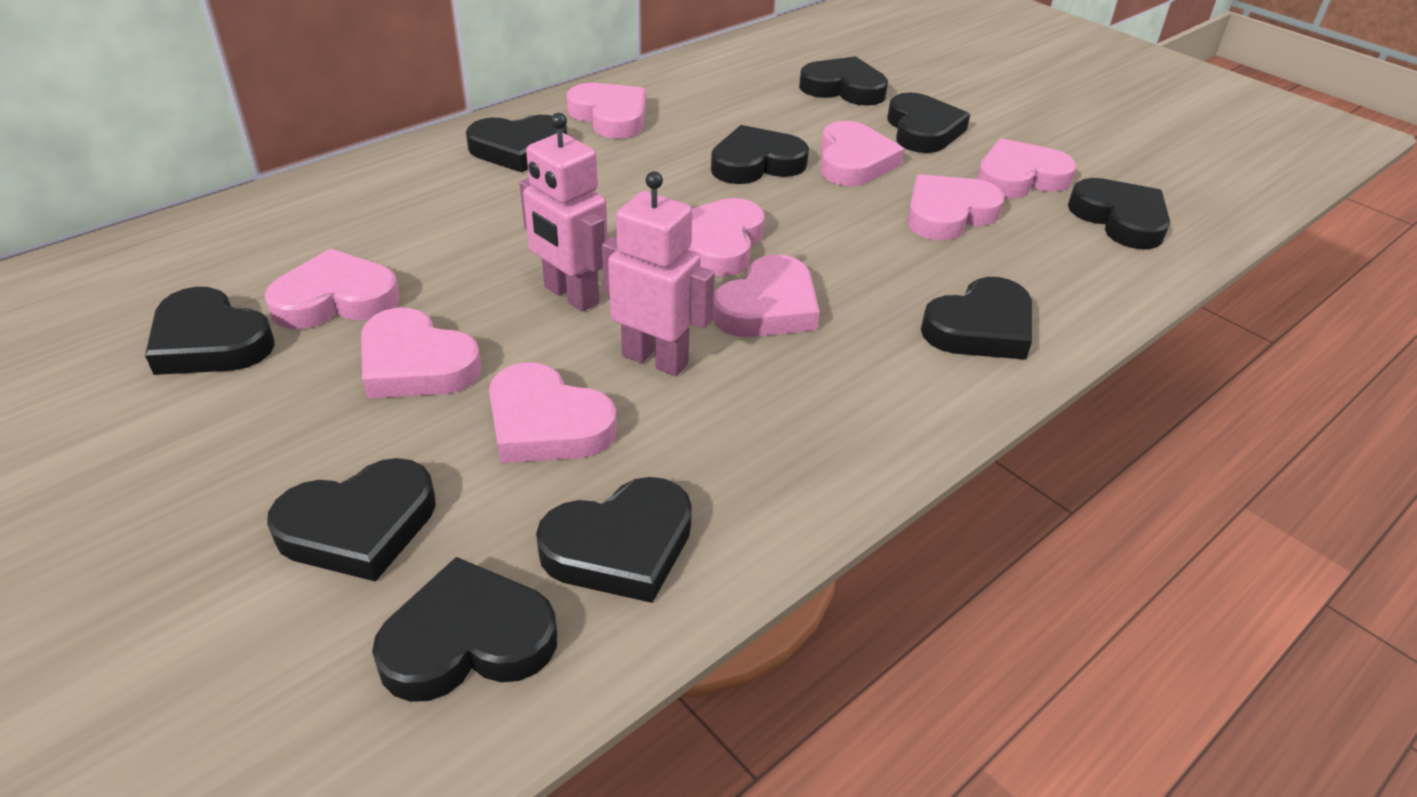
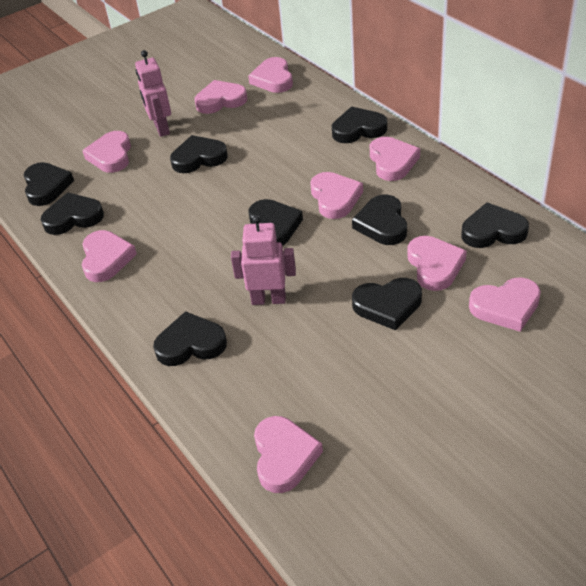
black heart: 10 -> 9

